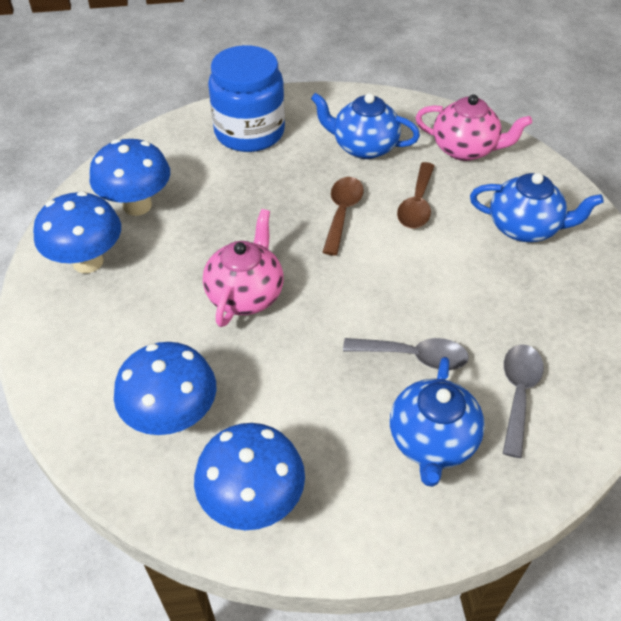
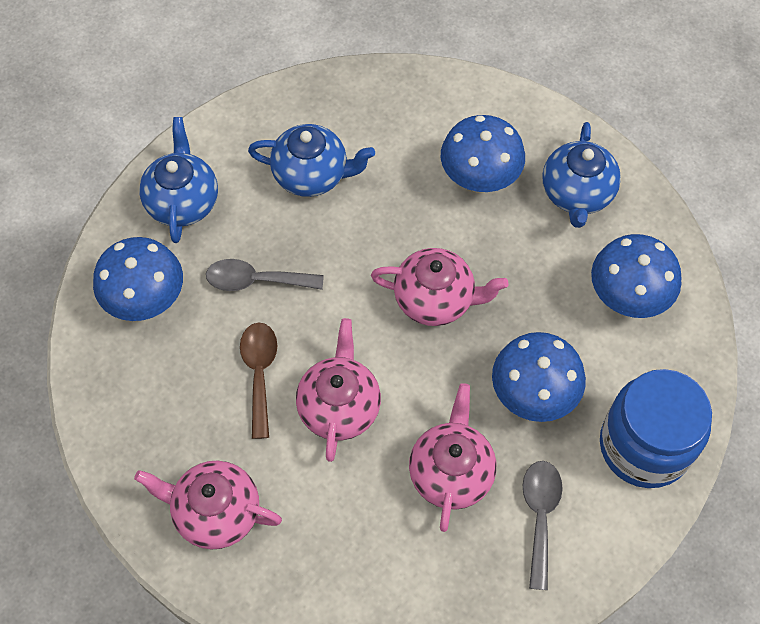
brown spoon: 2 -> 1
pink teapot: 2 -> 4

